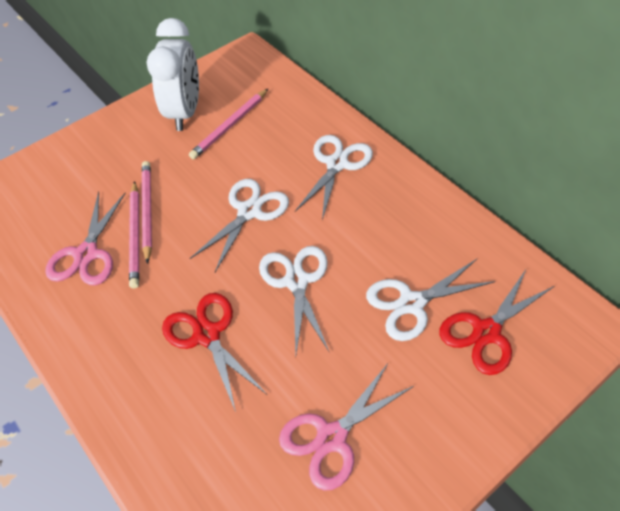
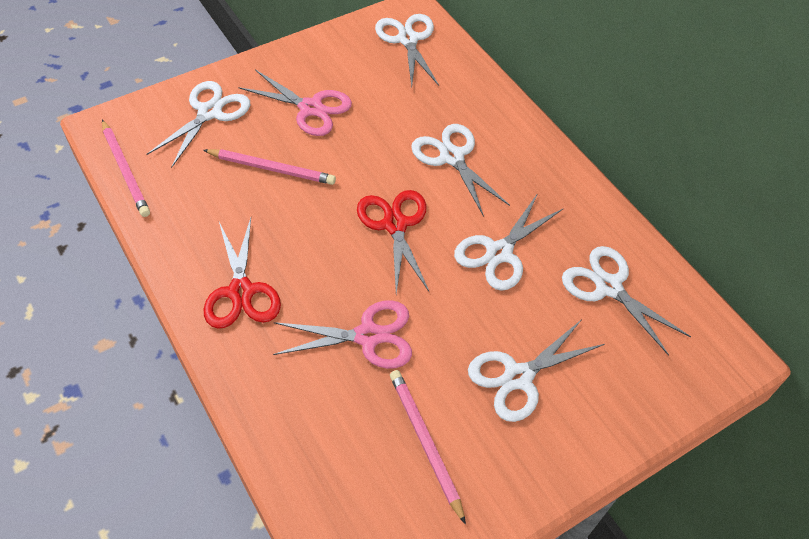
white clock: 1 -> 0
white scissors: 4 -> 6

